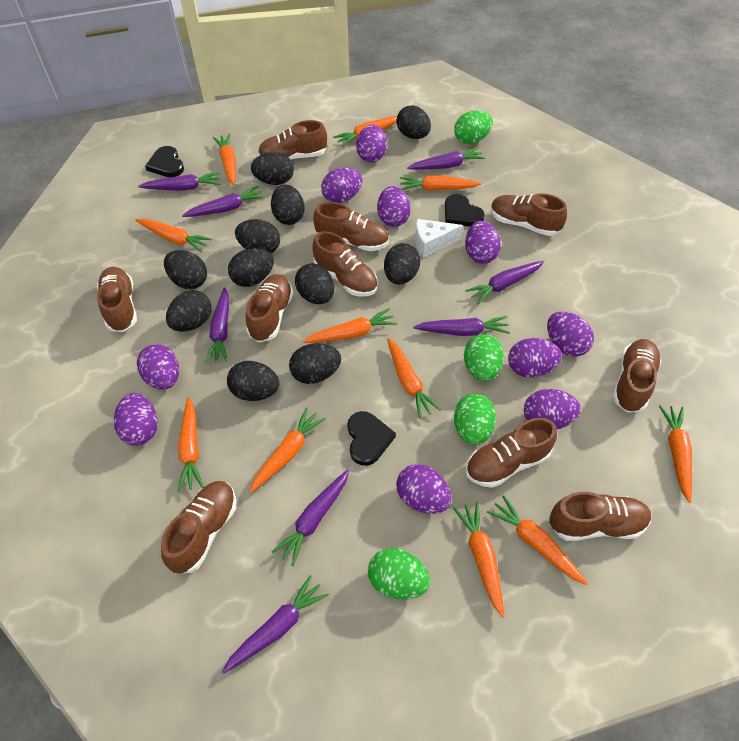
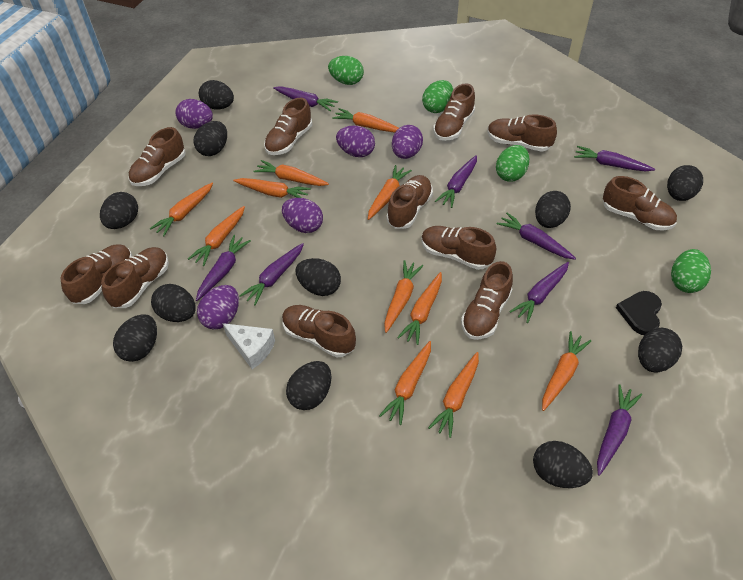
black heart: 3 -> 1
brown shoe: 10 -> 11
purple egg: 10 -> 5

